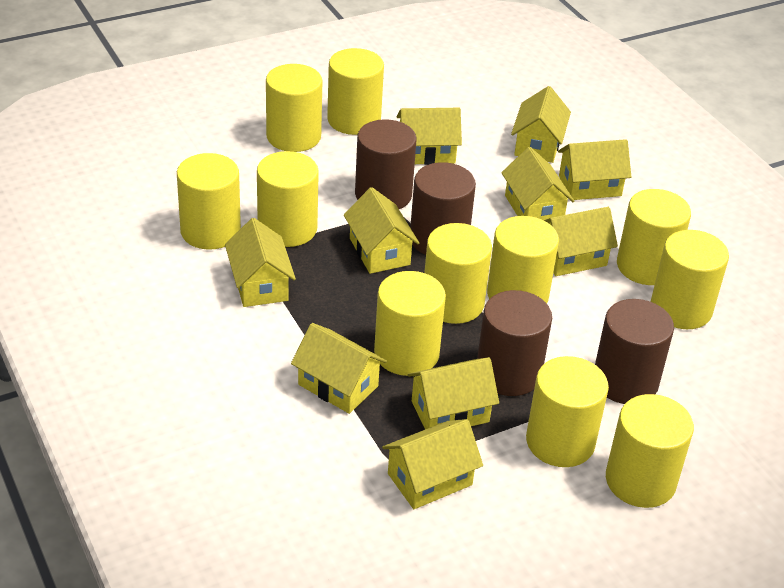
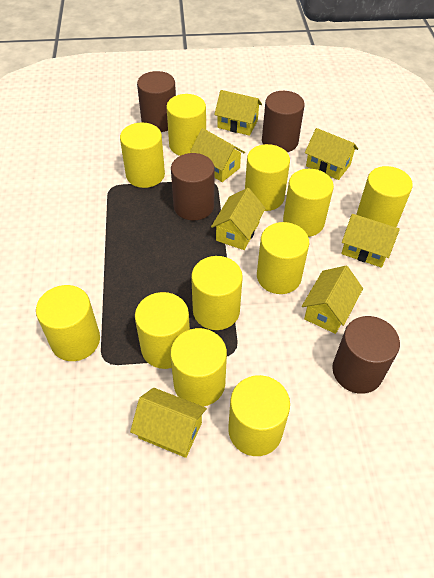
yellow house: 10 -> 7

